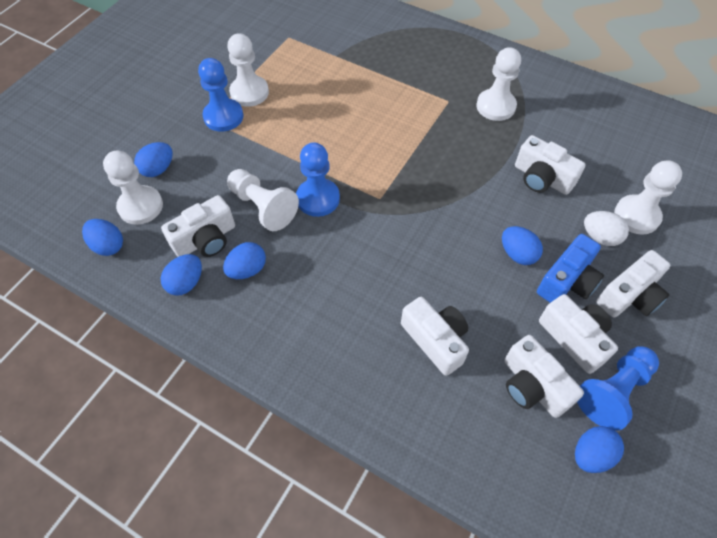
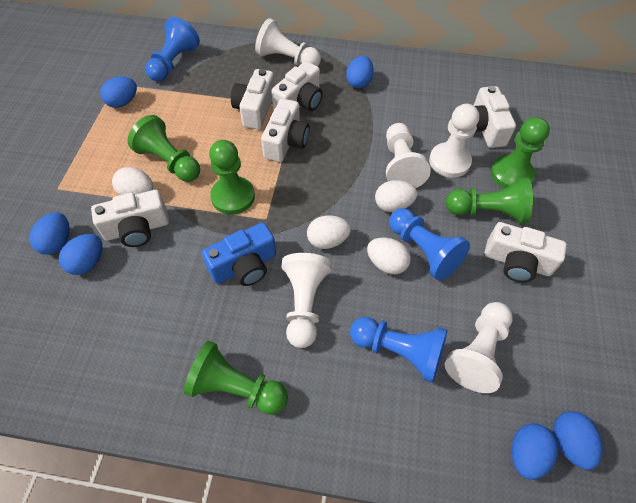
green pawn: 0 -> 5
white egg: 1 -> 4

